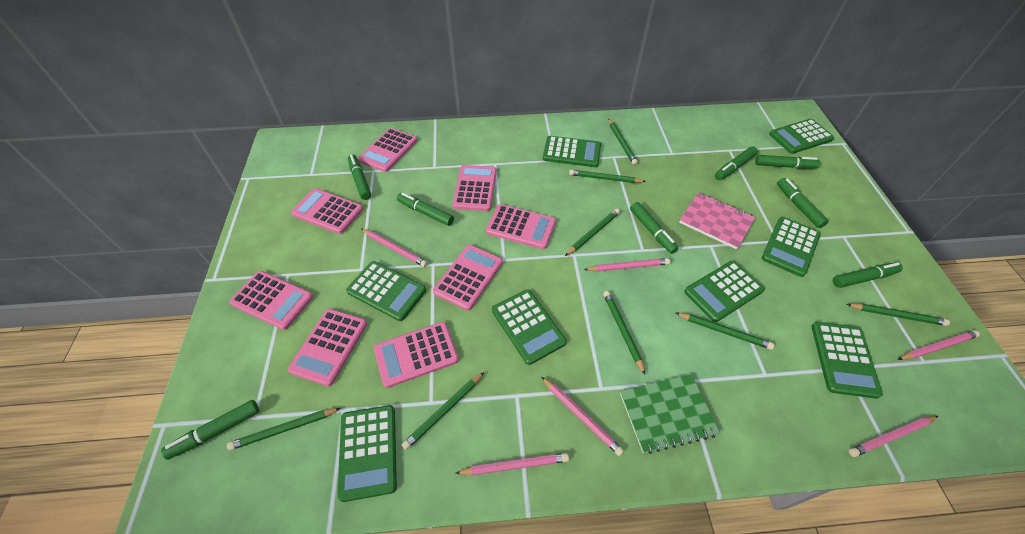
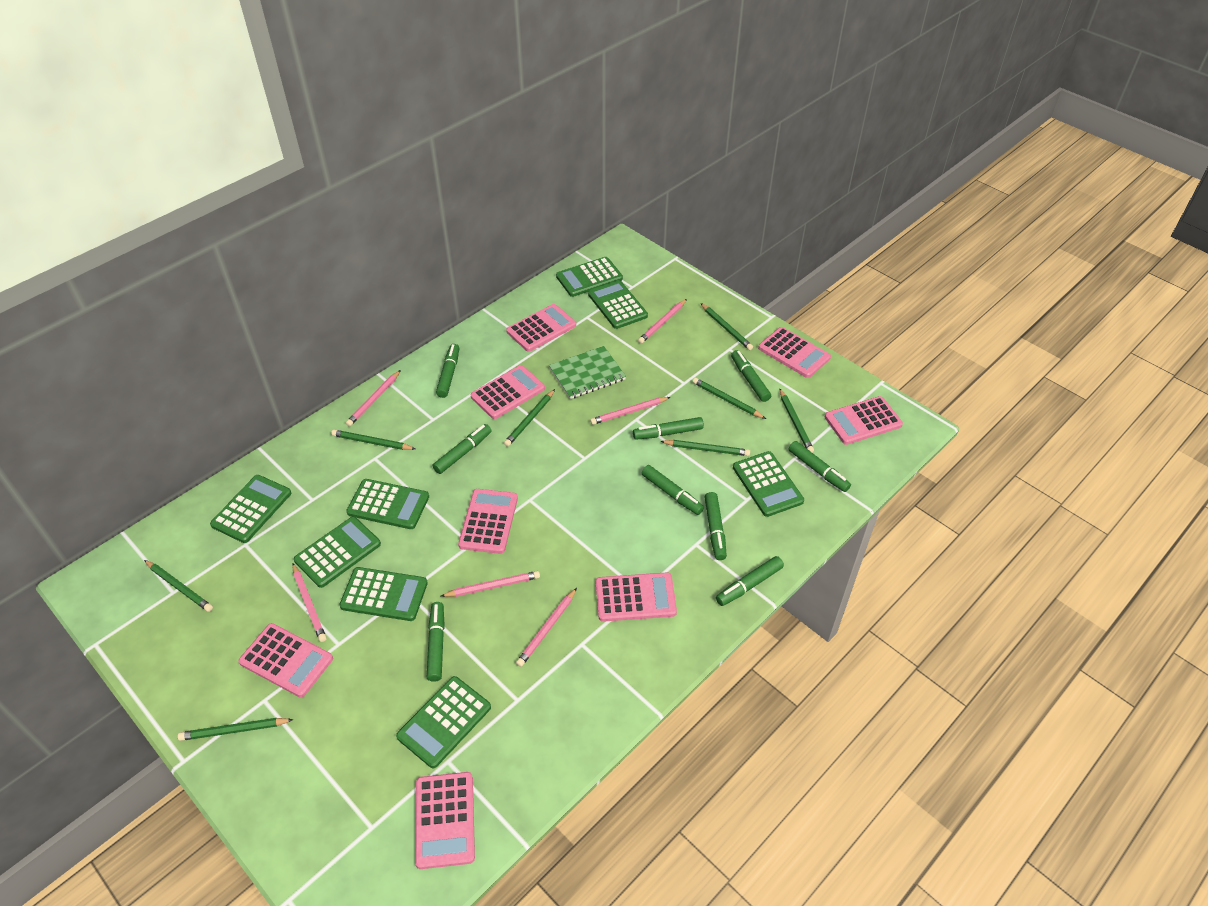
green marker: 8 -> 9
pink notebook: 1 -> 0

